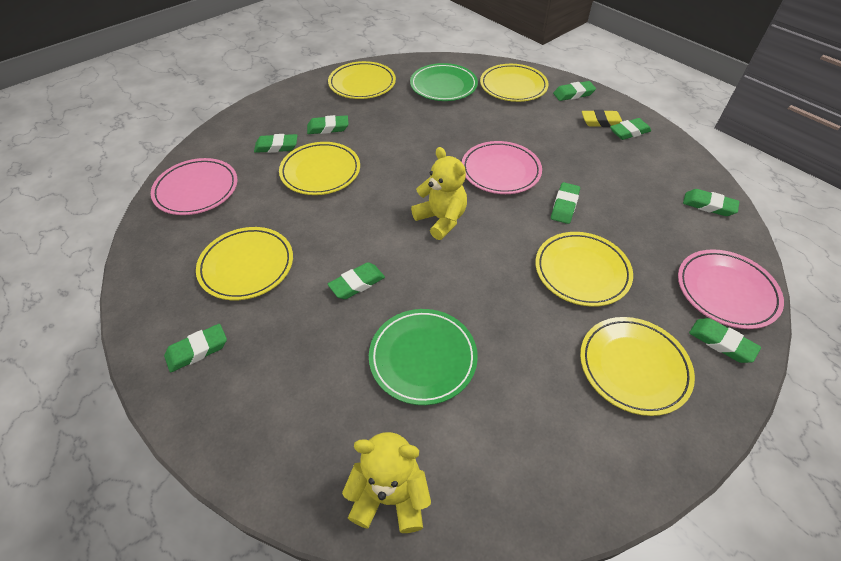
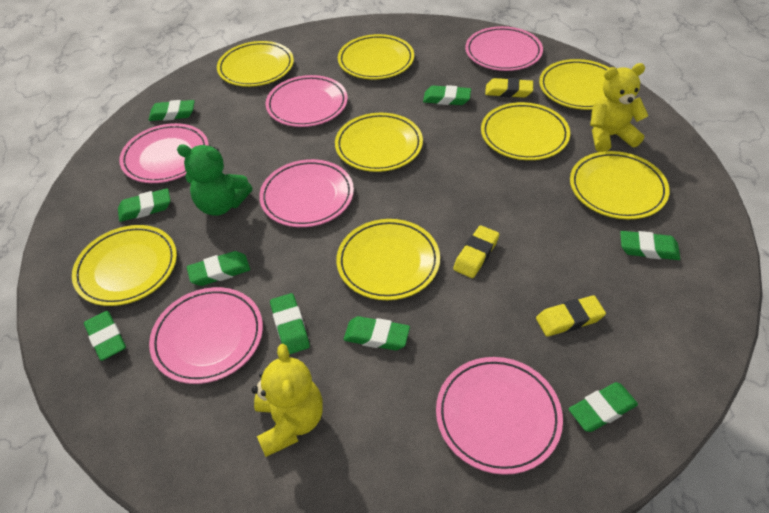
green plate: 2 -> 0
green teddy bear: 0 -> 1
pink plate: 3 -> 6
yellow eraser: 1 -> 3
yellow plate: 6 -> 8

